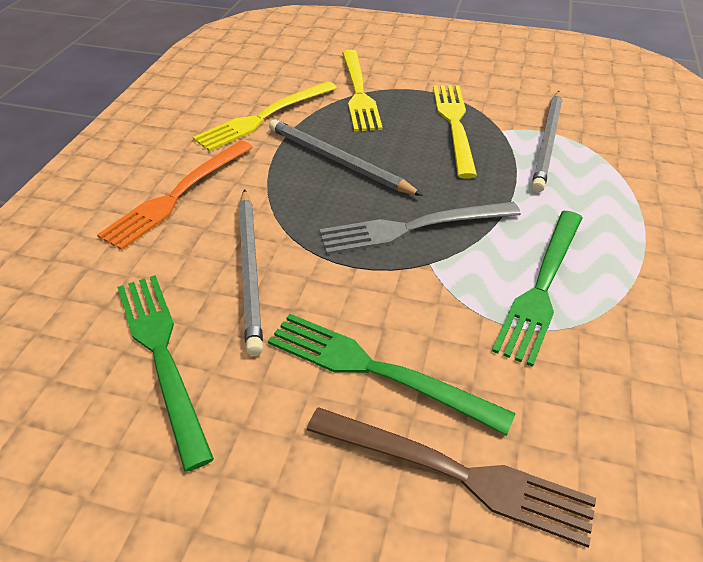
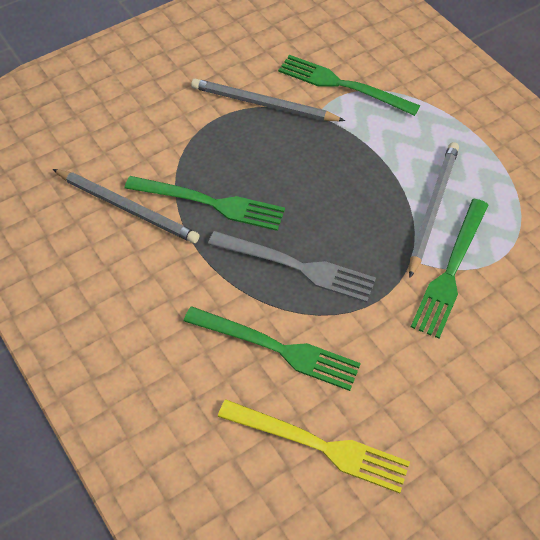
brown fork: 1 -> 0
green fork: 3 -> 4
orange fork: 1 -> 0
yellow fork: 3 -> 1

